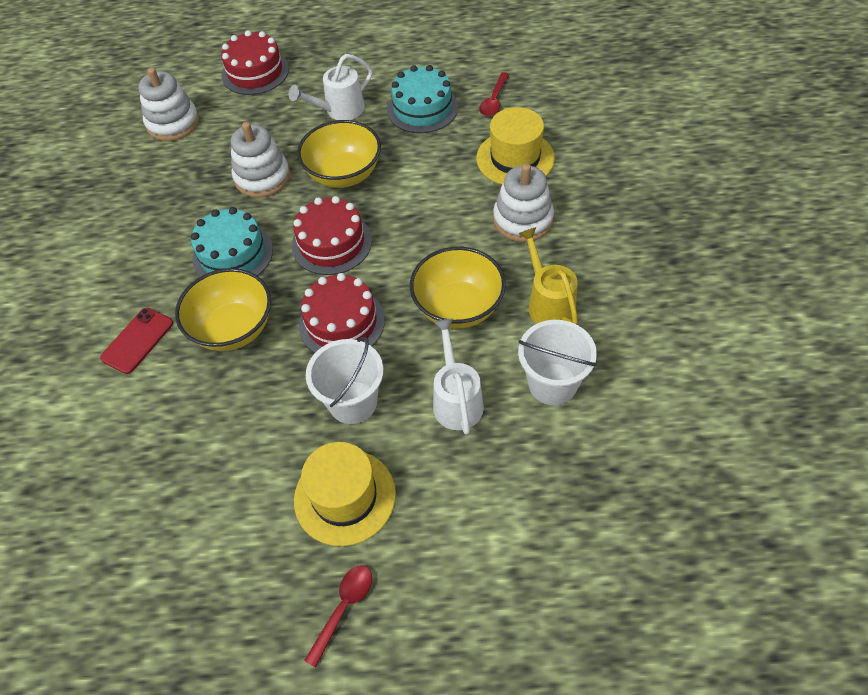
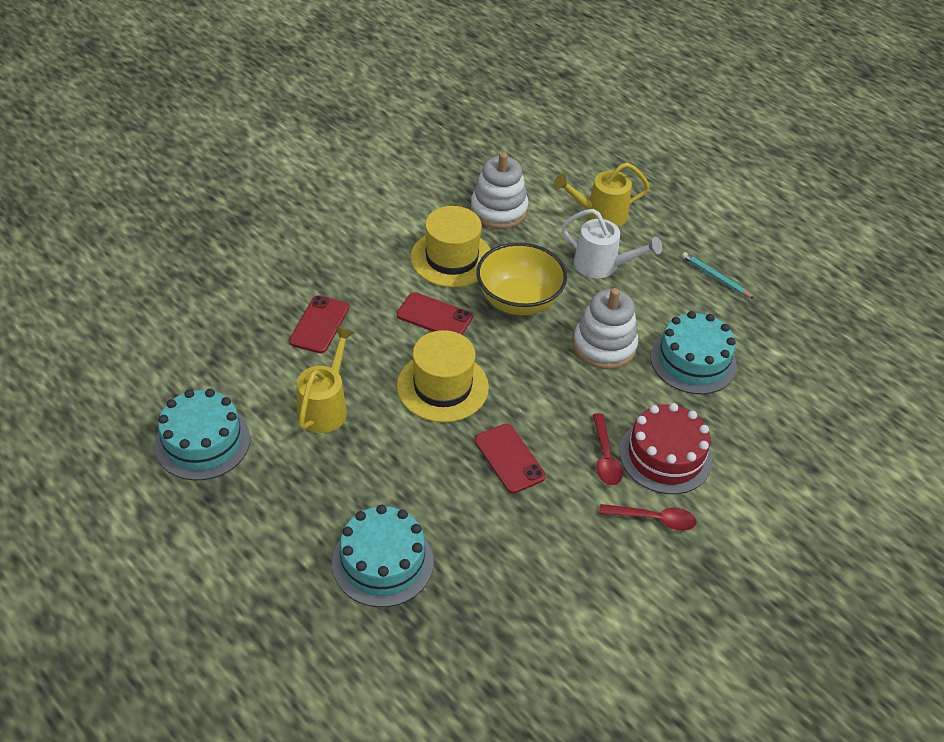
red cake: 3 -> 1
red phone: 1 -> 3
turquoise cake: 2 -> 3
turquoise pencil: 0 -> 1
white bucket: 2 -> 0
white stacking toy: 3 -> 2
white watering can: 2 -> 1
yellow bowl: 3 -> 1
yellow watering can: 1 -> 2

